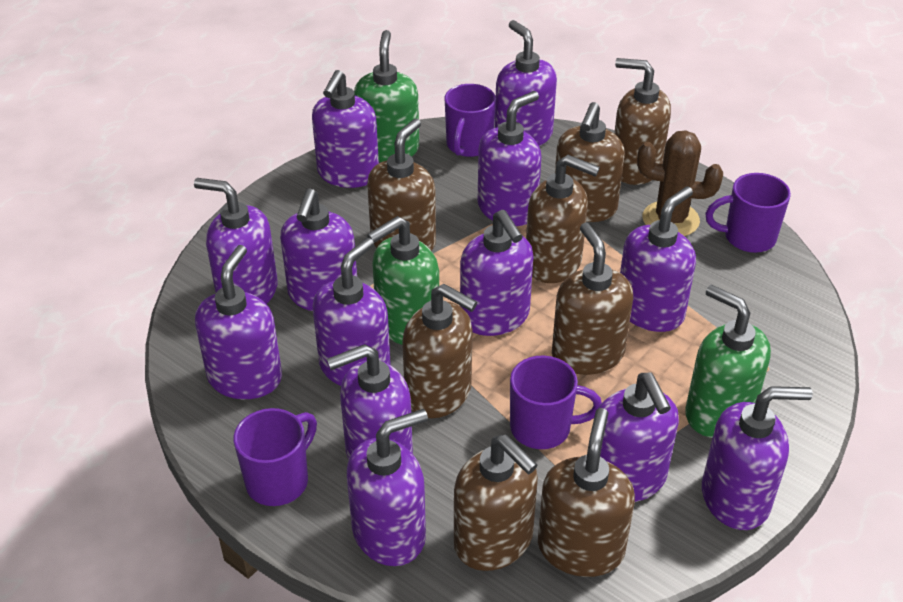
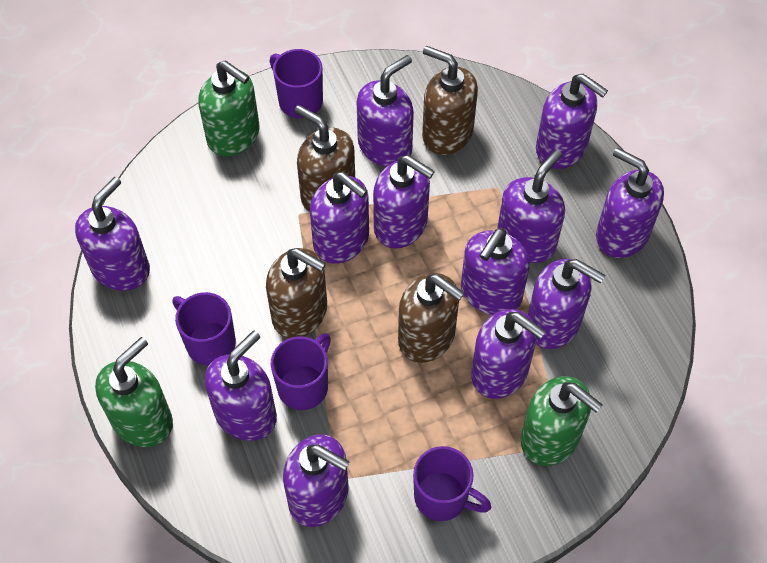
brown cactus: 1 -> 0
brown soap dispenser: 8 -> 4
purple soap dispenser: 13 -> 12

